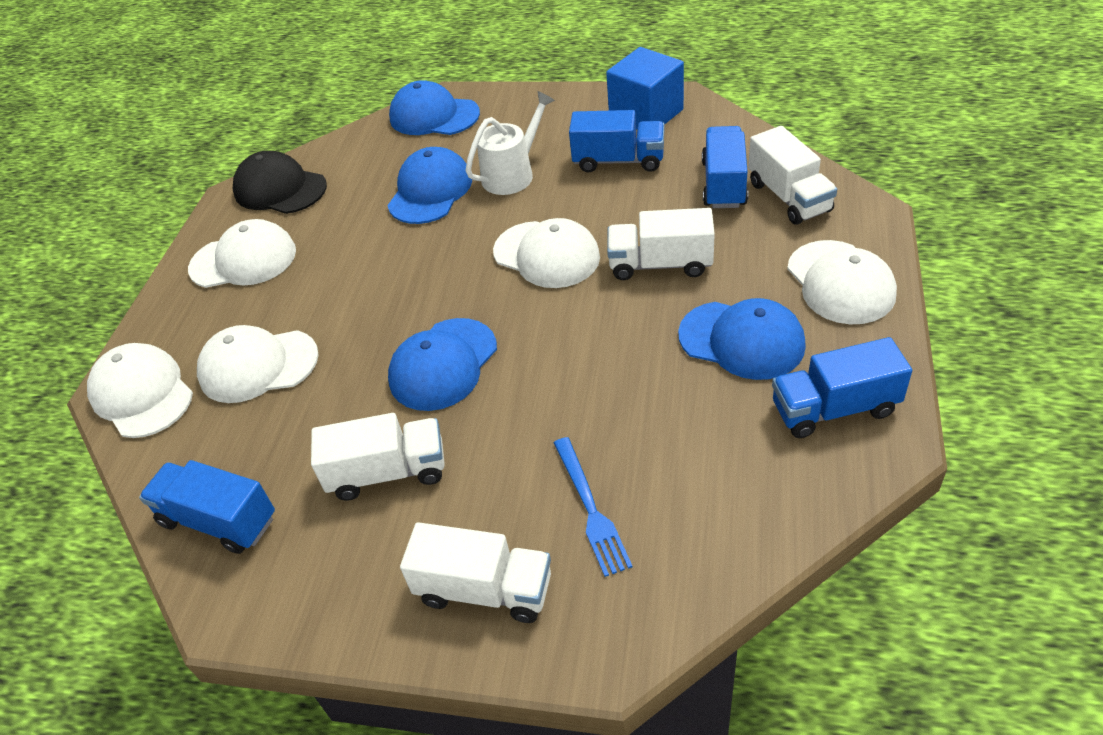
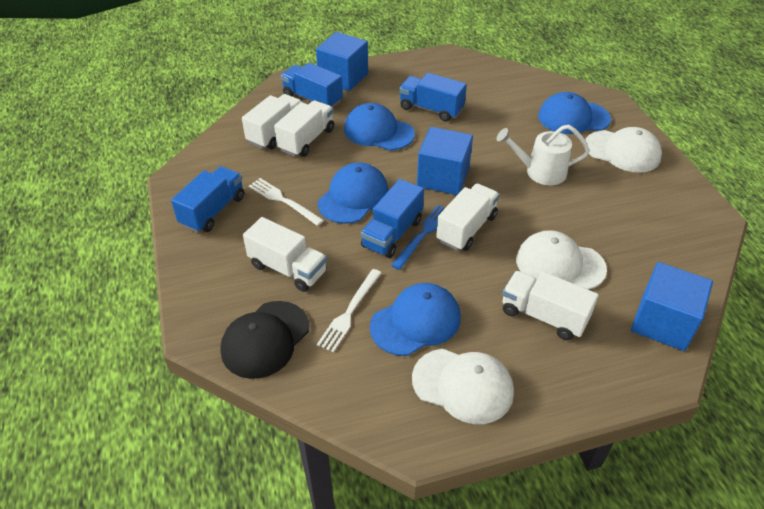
blue cube: 1 -> 3
white cap: 5 -> 3
white fork: 0 -> 2
white truck: 4 -> 5

